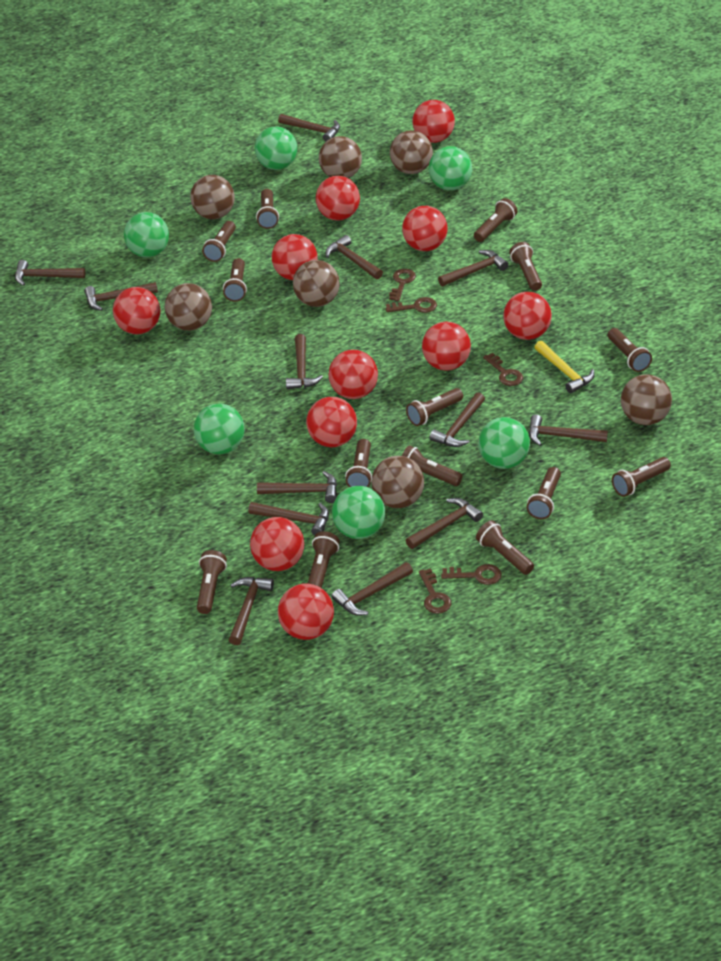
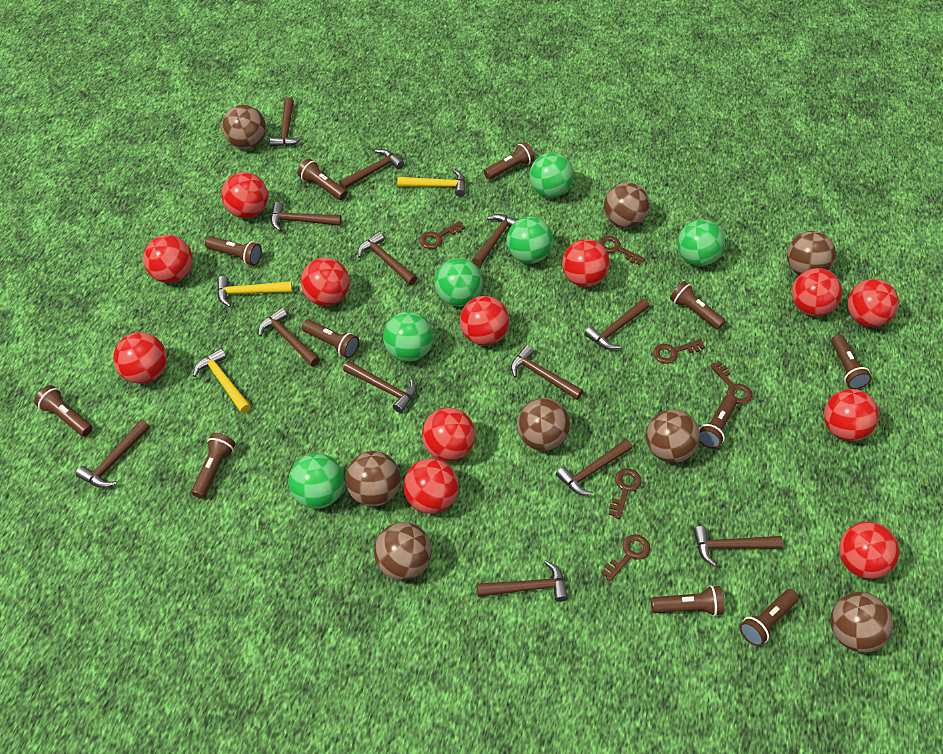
brown ball: 7 -> 8
brown flashlight: 14 -> 11
brown key: 5 -> 6
red ball: 11 -> 12
yellow hammer: 1 -> 3

